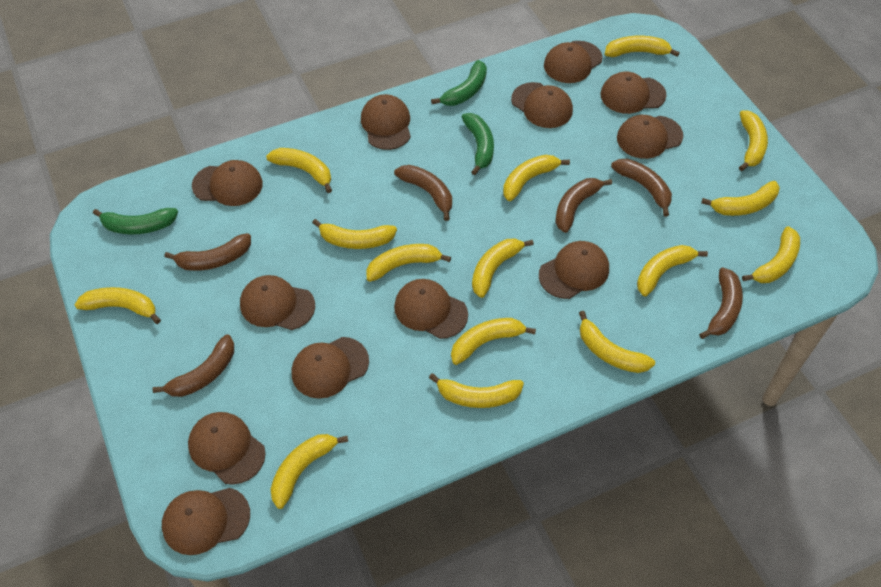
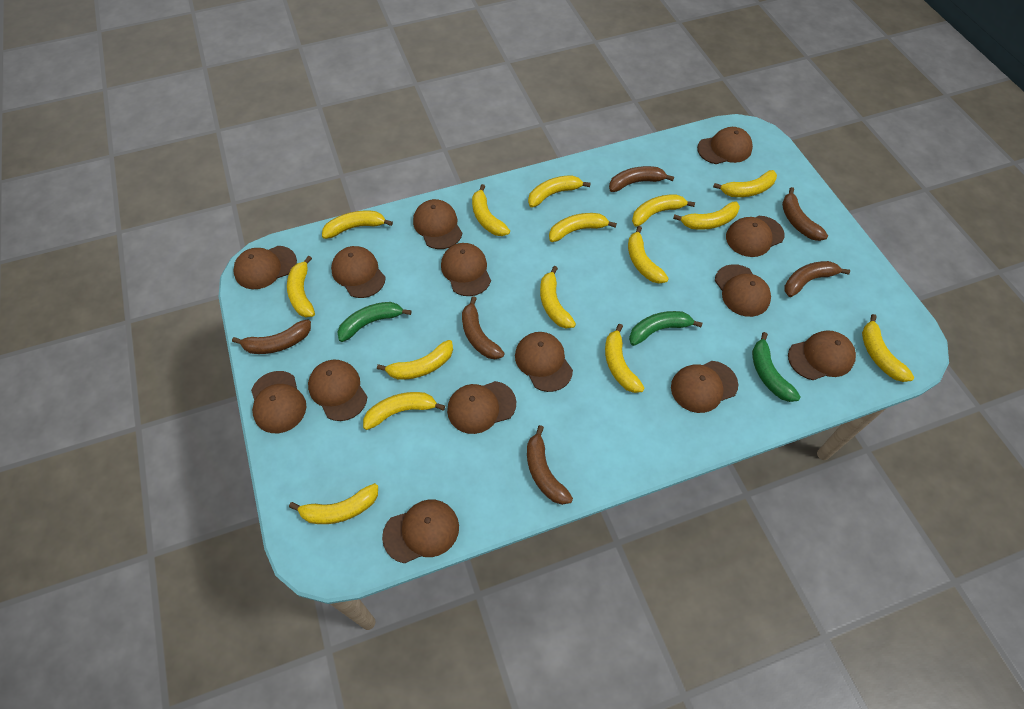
brown cap: 12 -> 14

